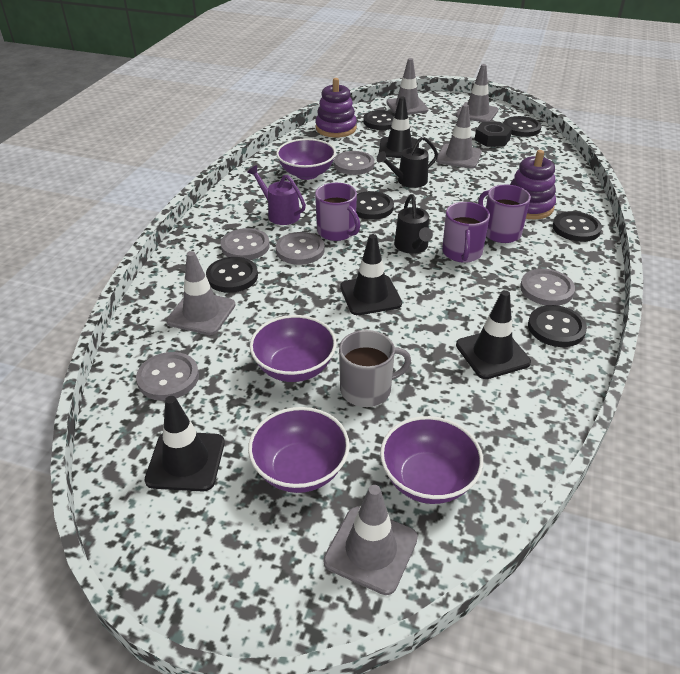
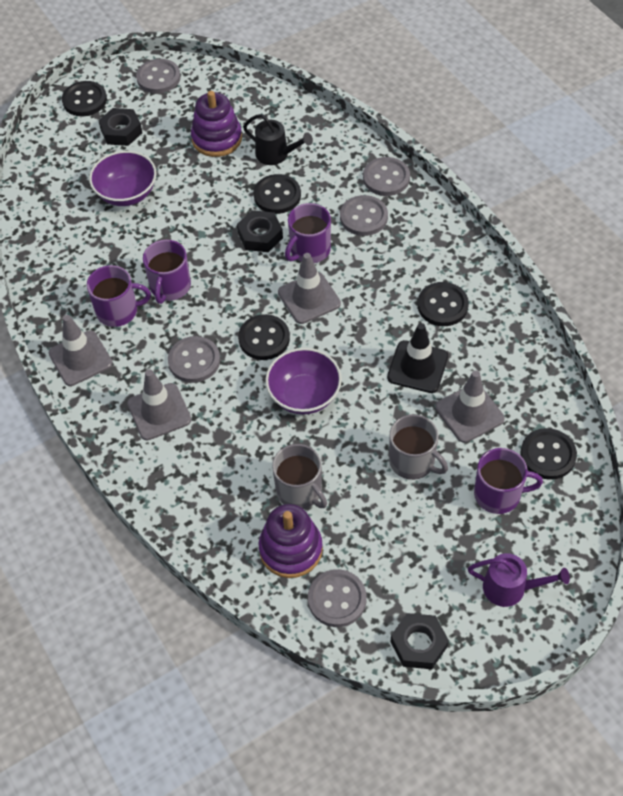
black button: 6 -> 5
black nut: 1 -> 3
black traffic cone: 4 -> 1
black watering can: 2 -> 1
grey mug: 1 -> 2
grey traffic cone: 5 -> 4
purple bowl: 4 -> 2
purple mug: 3 -> 4

